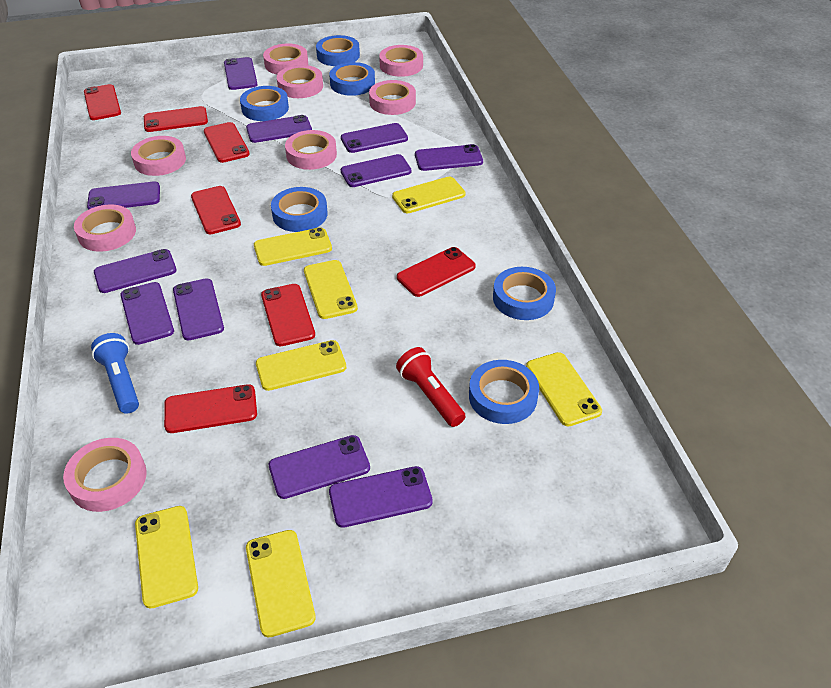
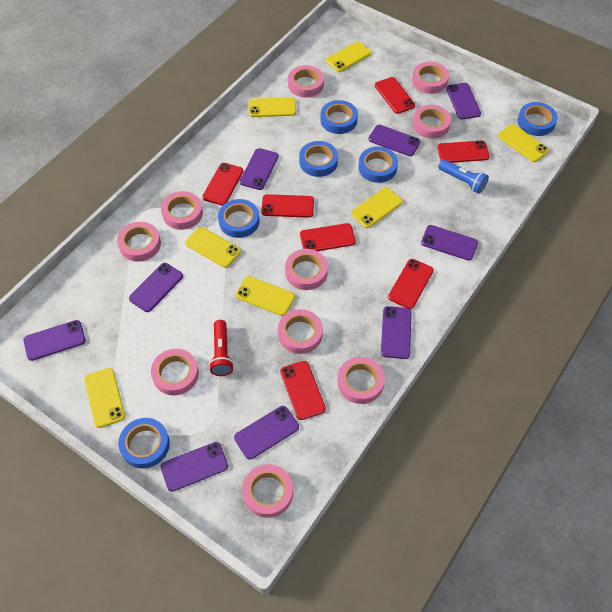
pink tape: 8 -> 10
purple phone: 11 -> 9

